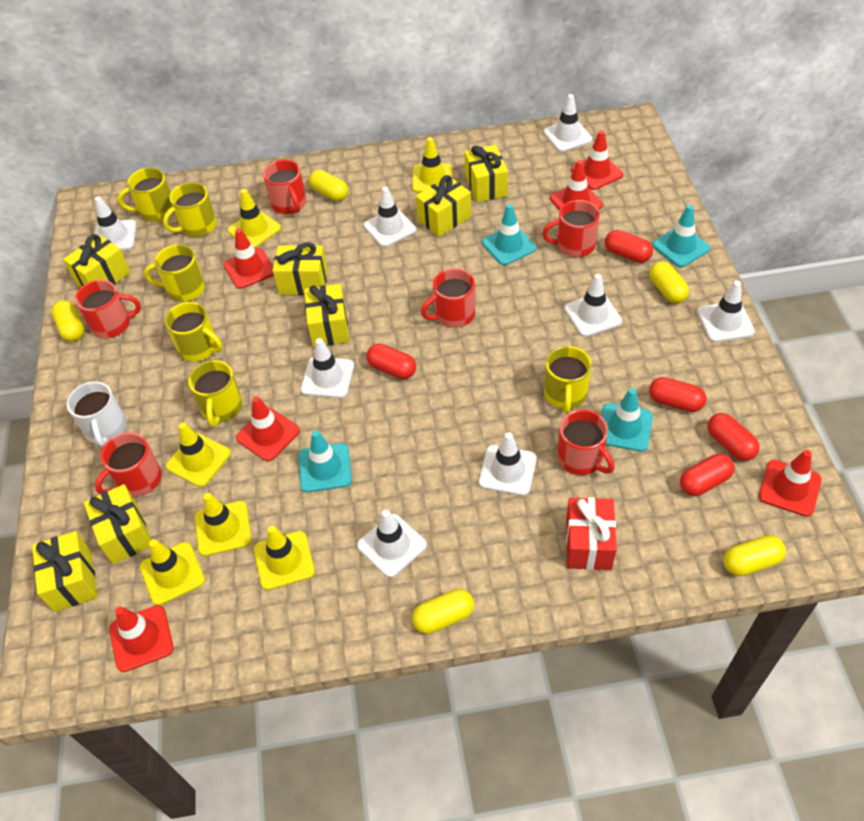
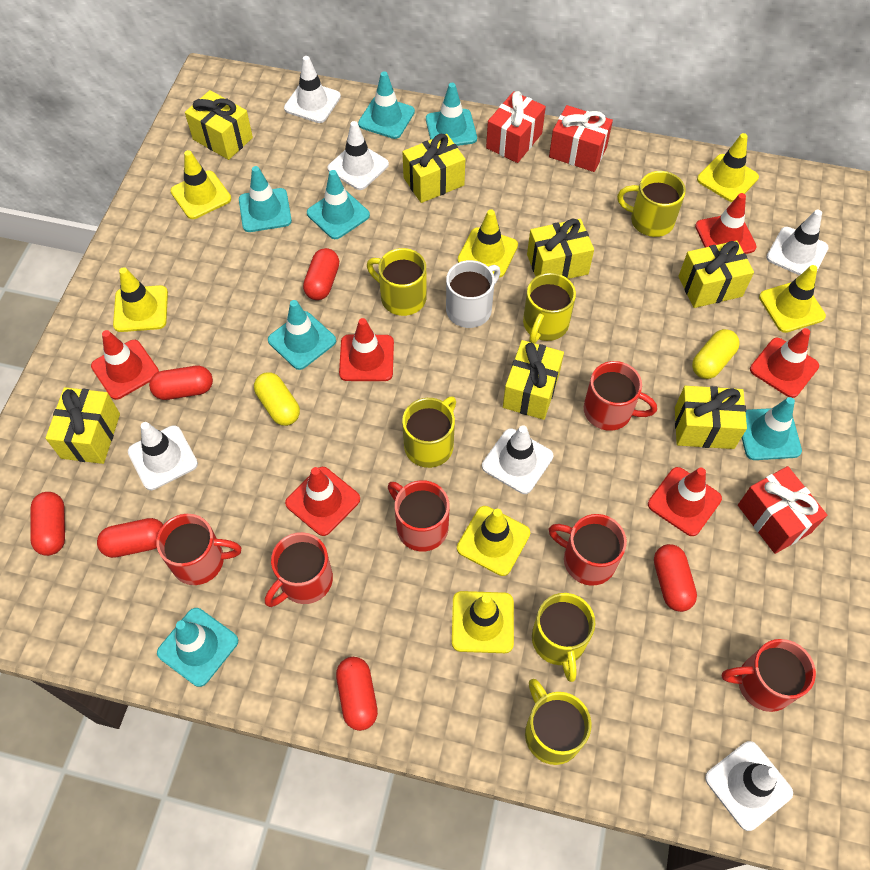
red capsule: 5 -> 6
red gift: 1 -> 3
turquoise traffic cone: 4 -> 7
white traffic cone: 8 -> 6
yellow capsule: 5 -> 2
yellow traffic cone: 6 -> 7

